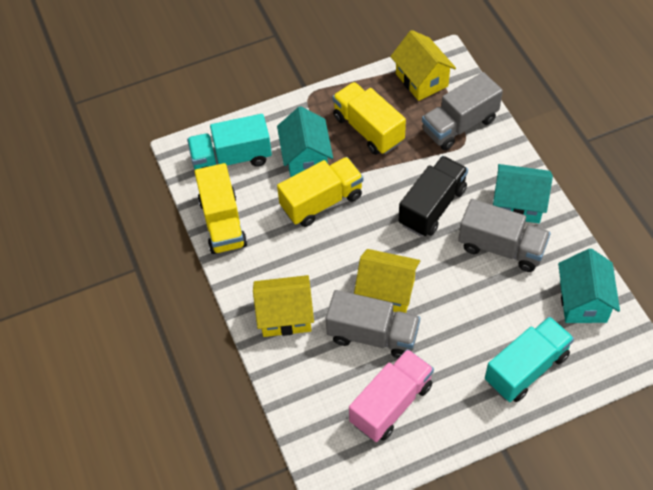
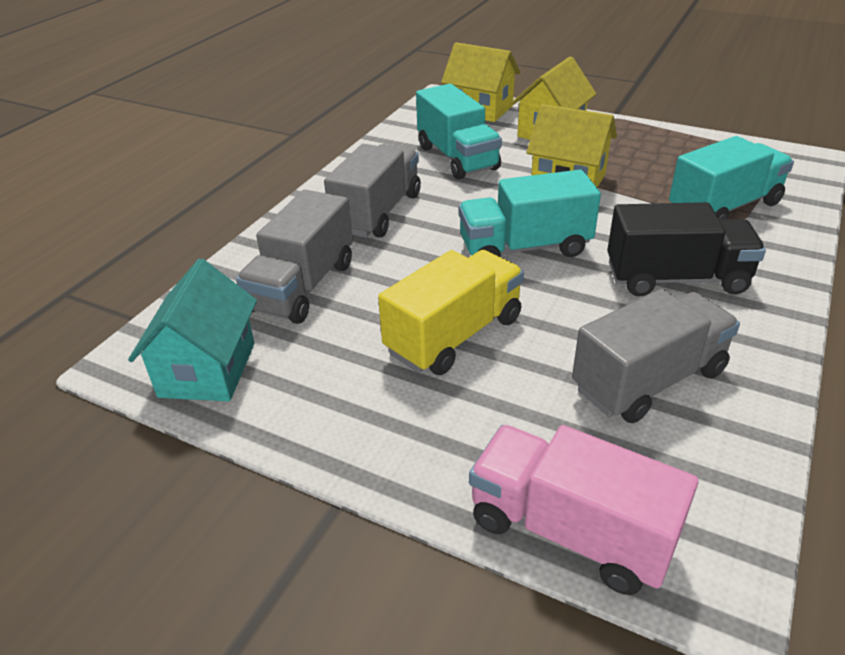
turquoise house: 3 -> 1
turquoise truck: 2 -> 3
yellow truck: 3 -> 1

